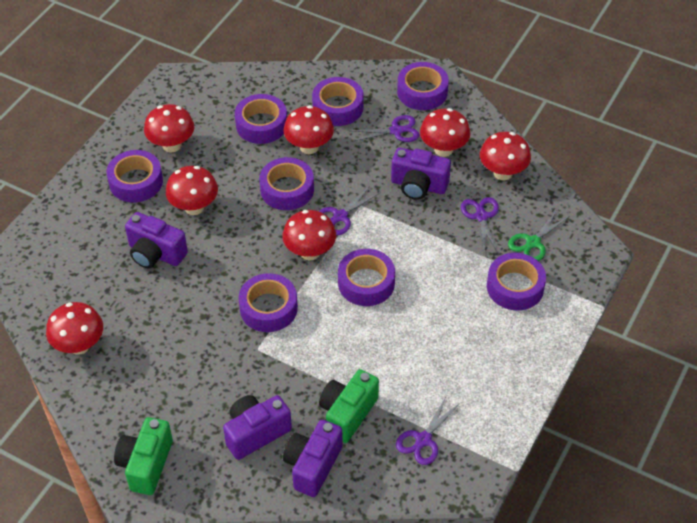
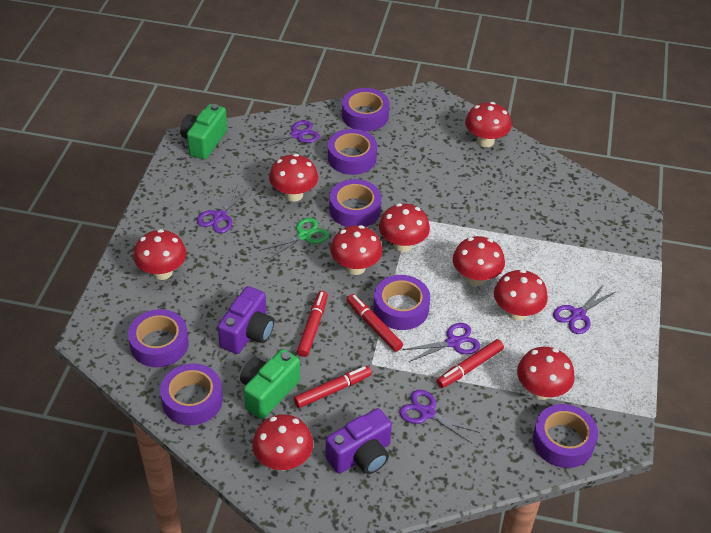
purple camera: 4 -> 2
purple scissors: 4 -> 5
purple tape: 8 -> 7
red marker: 0 -> 4
red mushroom: 7 -> 9

